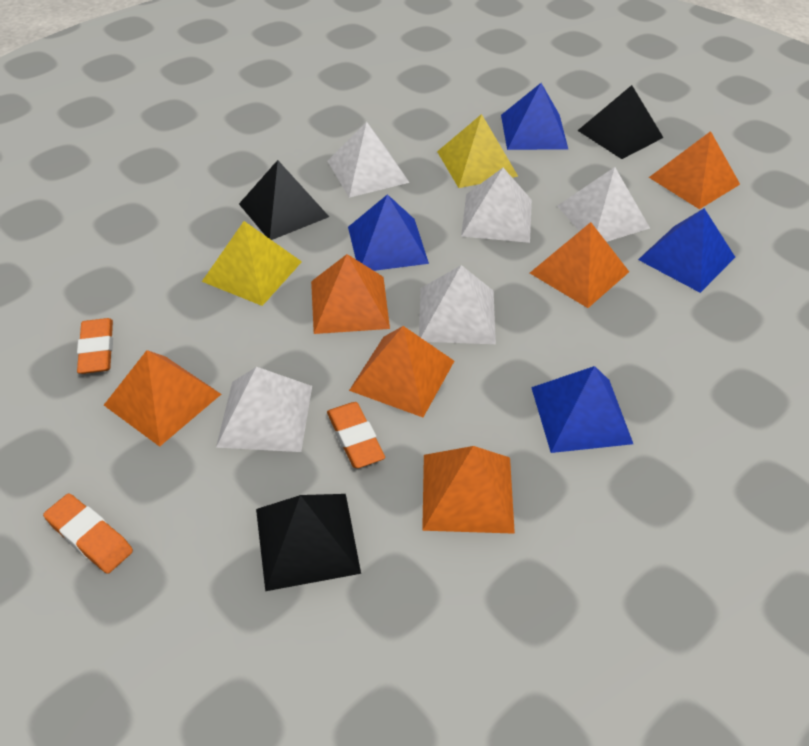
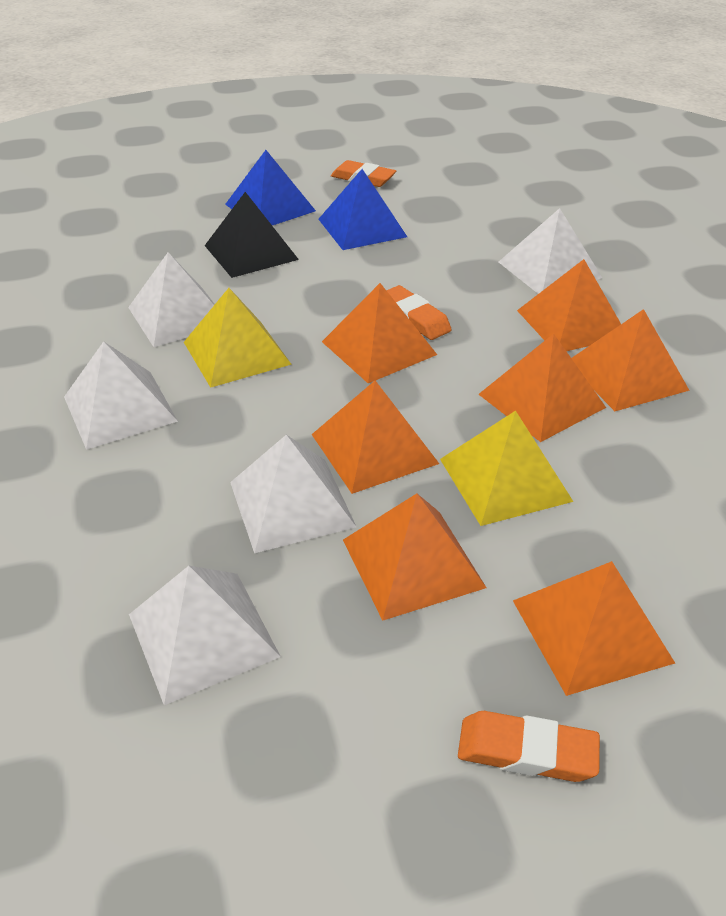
black pyramid: 3 -> 1
blue pyramid: 4 -> 2
orange pyramid: 6 -> 7

